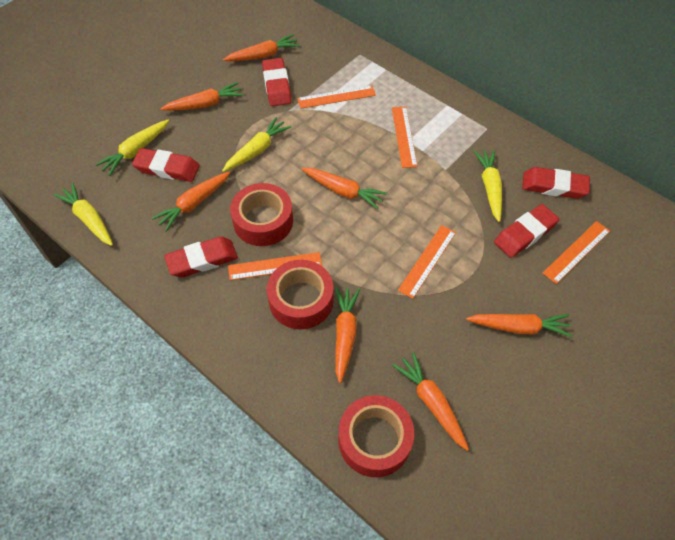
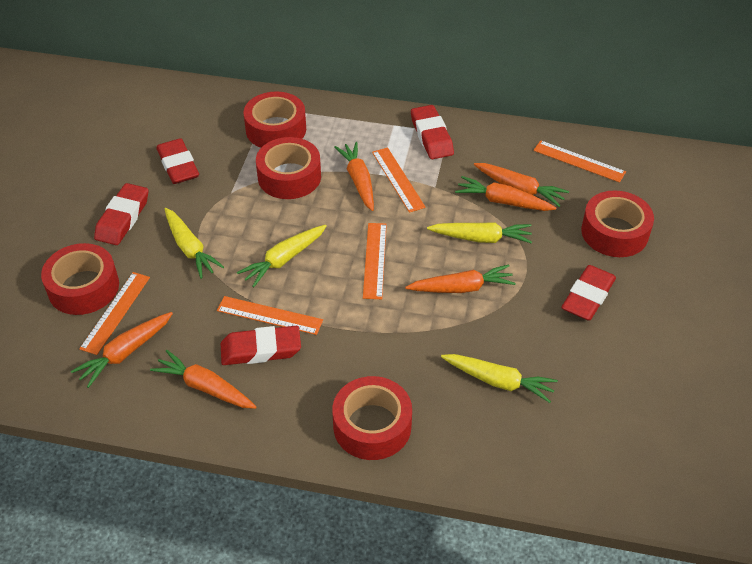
orange carrot: 7 -> 6
red tape: 3 -> 5

